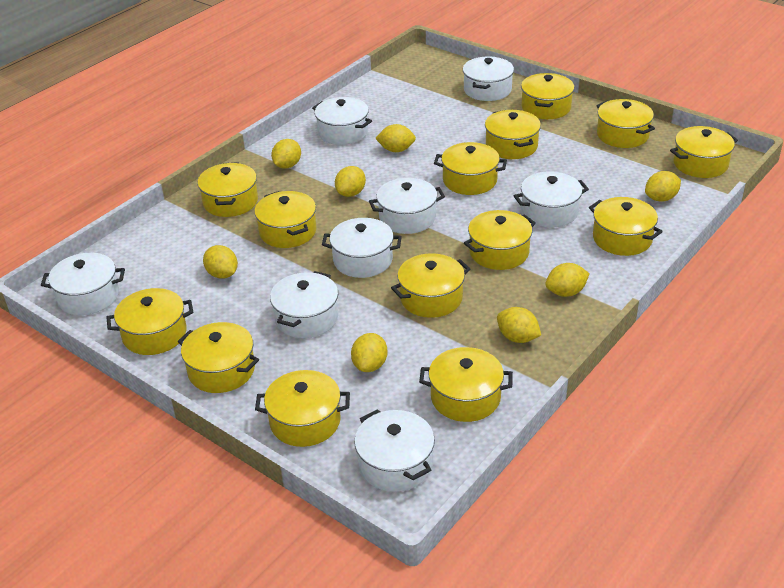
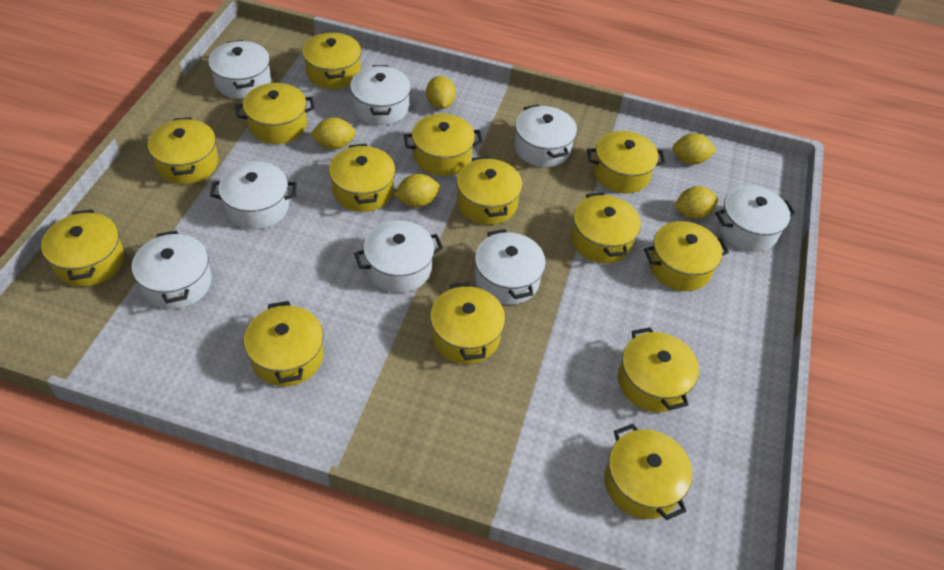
yellow lemon: 8 -> 5

